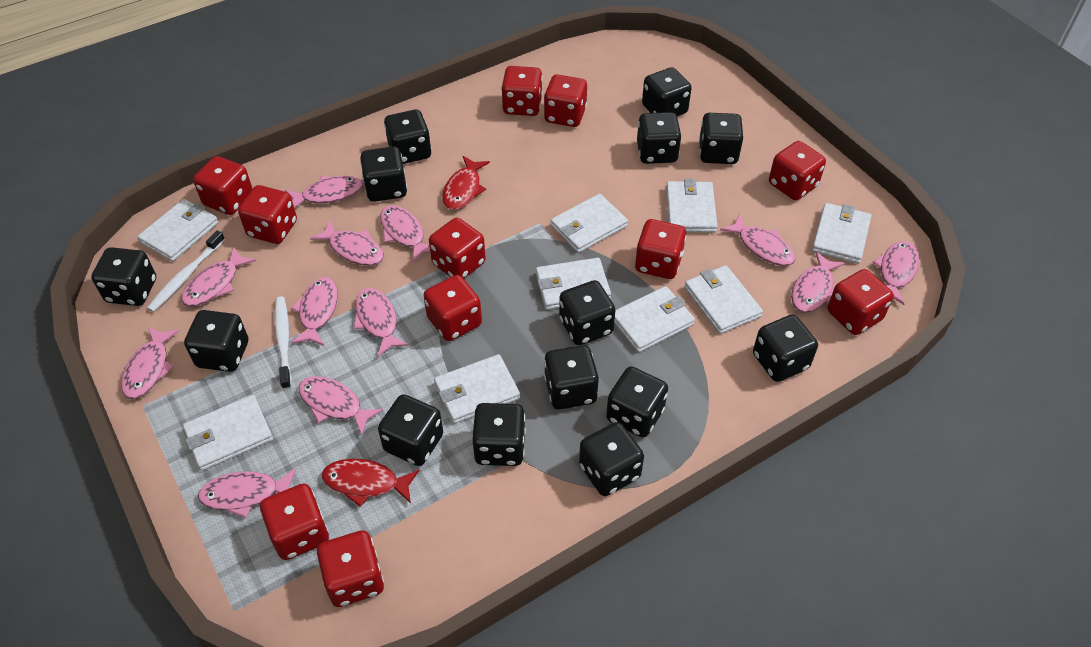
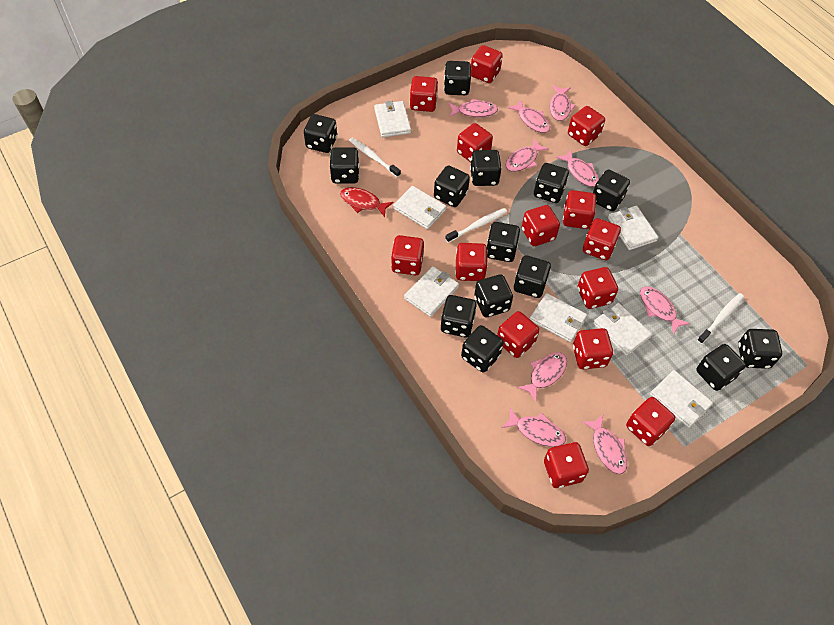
pink fish: 12 -> 9
red dice: 11 -> 14
red fish: 2 -> 1
white toothbrush: 2 -> 3
white wallet: 9 -> 7

